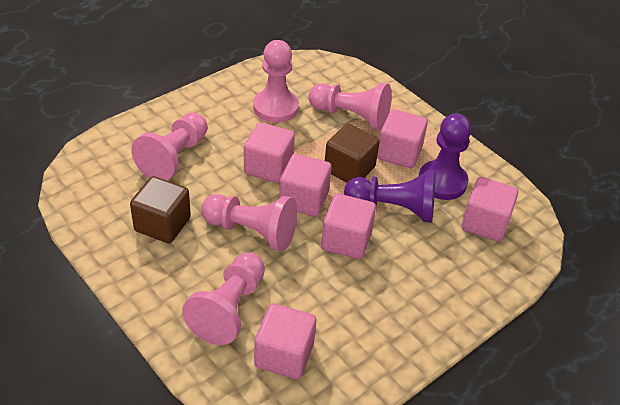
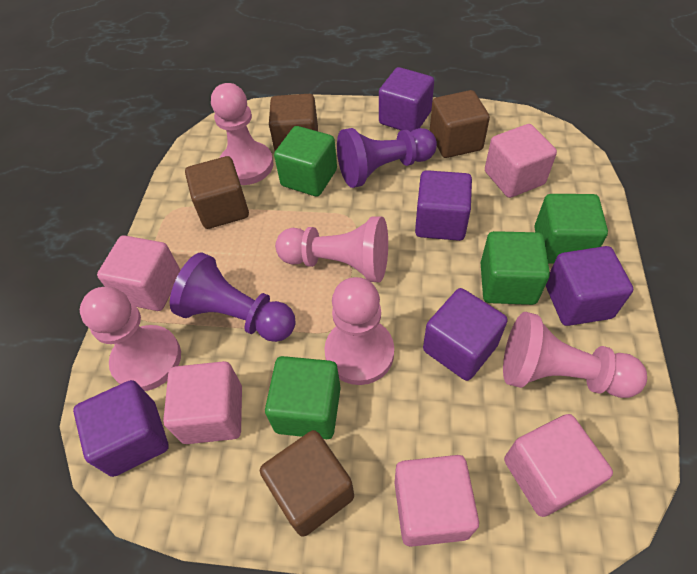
brown cube: 2 -> 4
green cube: 0 -> 4
pink cube: 6 -> 5
purple cube: 0 -> 5

